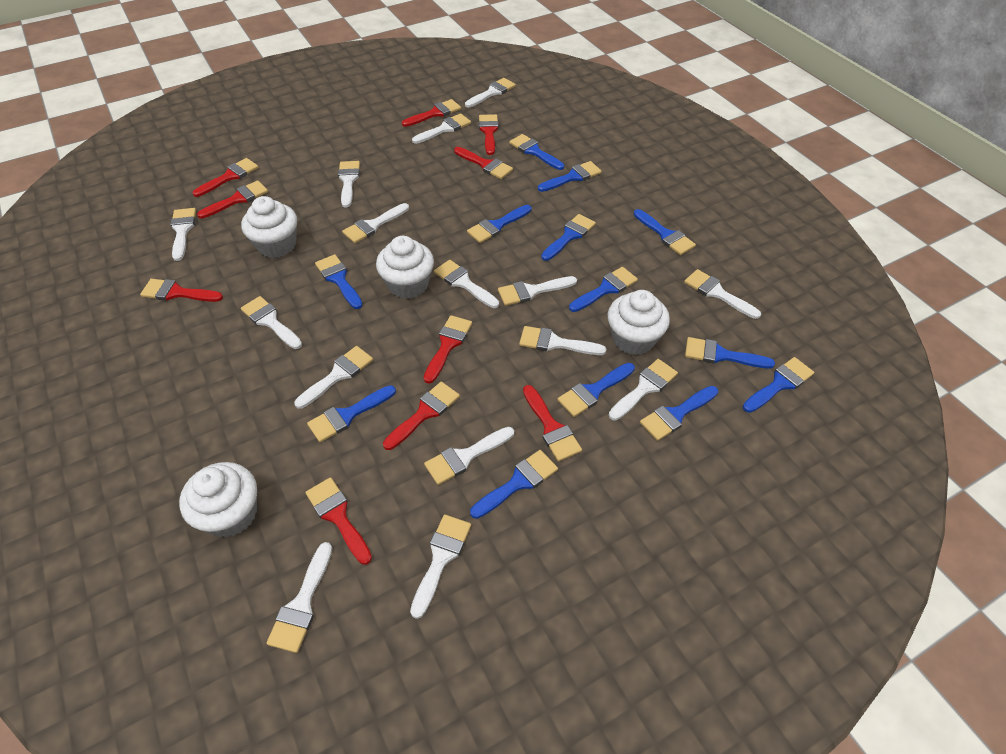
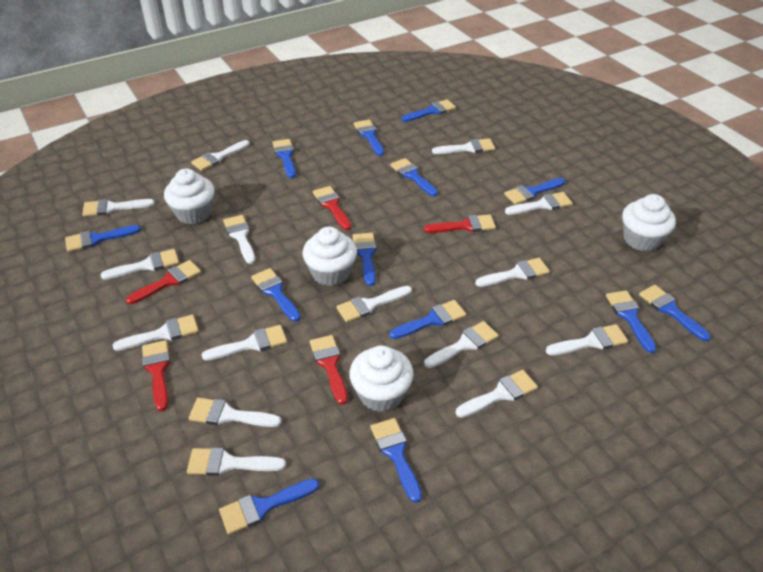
red brush: 10 -> 5

